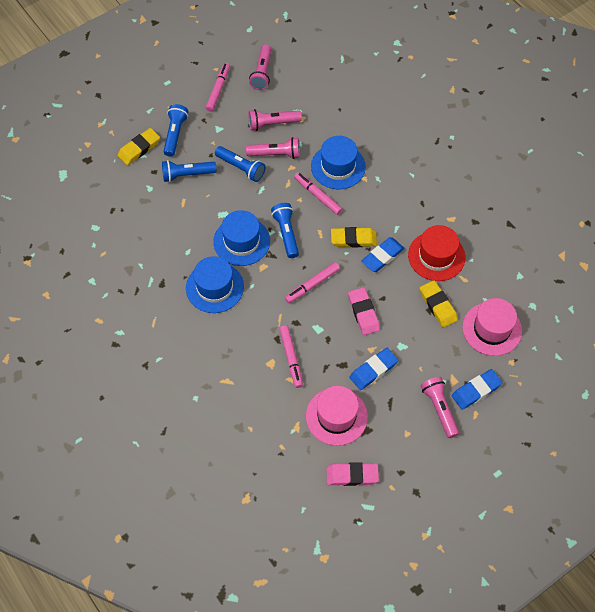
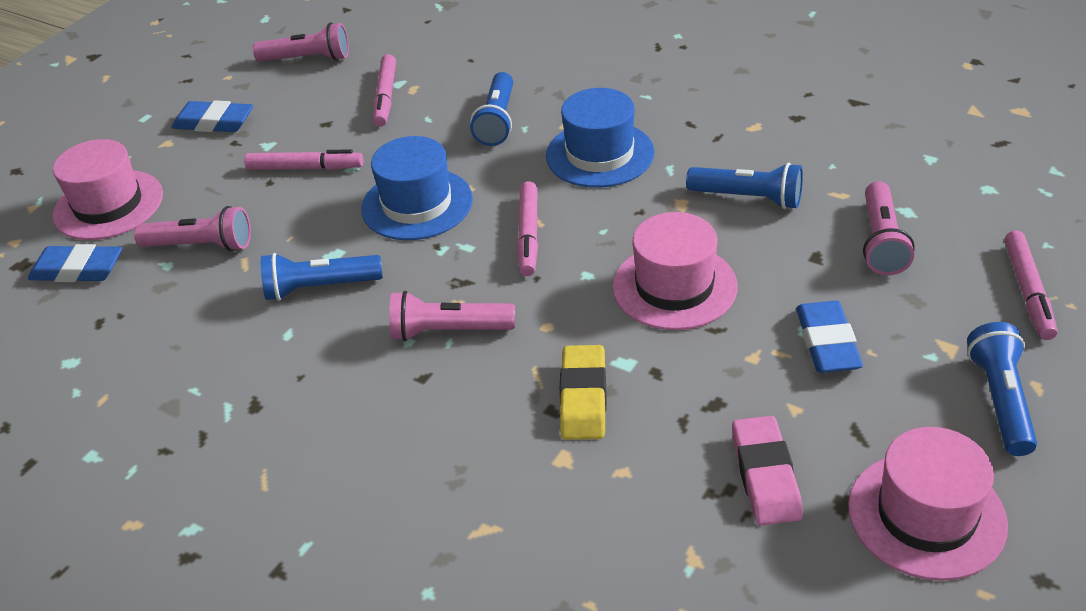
blue hat: 3 -> 2
pink eraser: 2 -> 1
pink hat: 2 -> 3
red hat: 1 -> 0
yellow eraser: 3 -> 1

